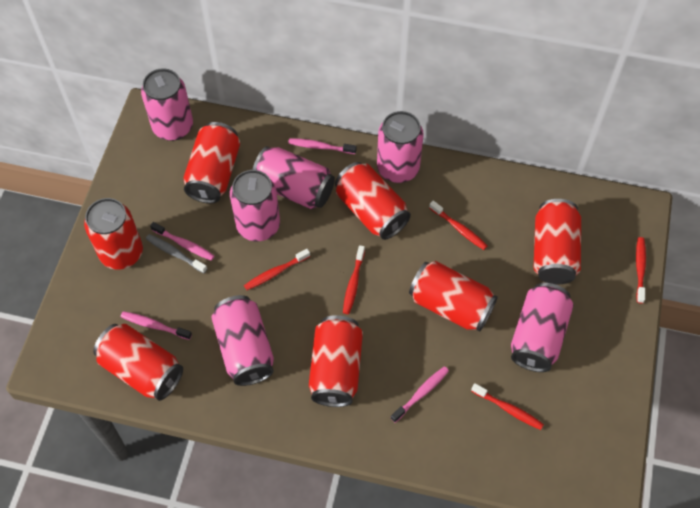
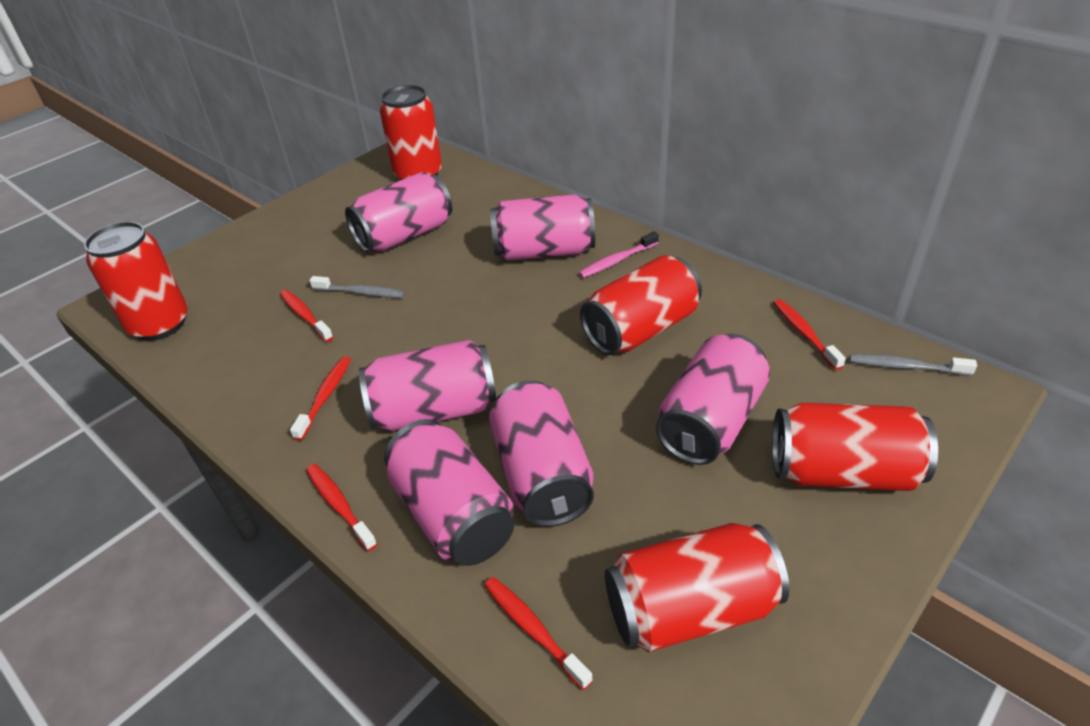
grey toothbrush: 1 -> 2
pink toothbrush: 4 -> 1
red can: 7 -> 5

